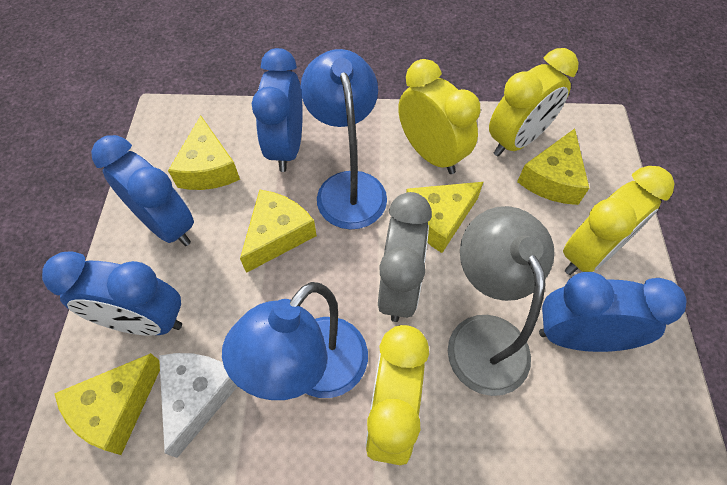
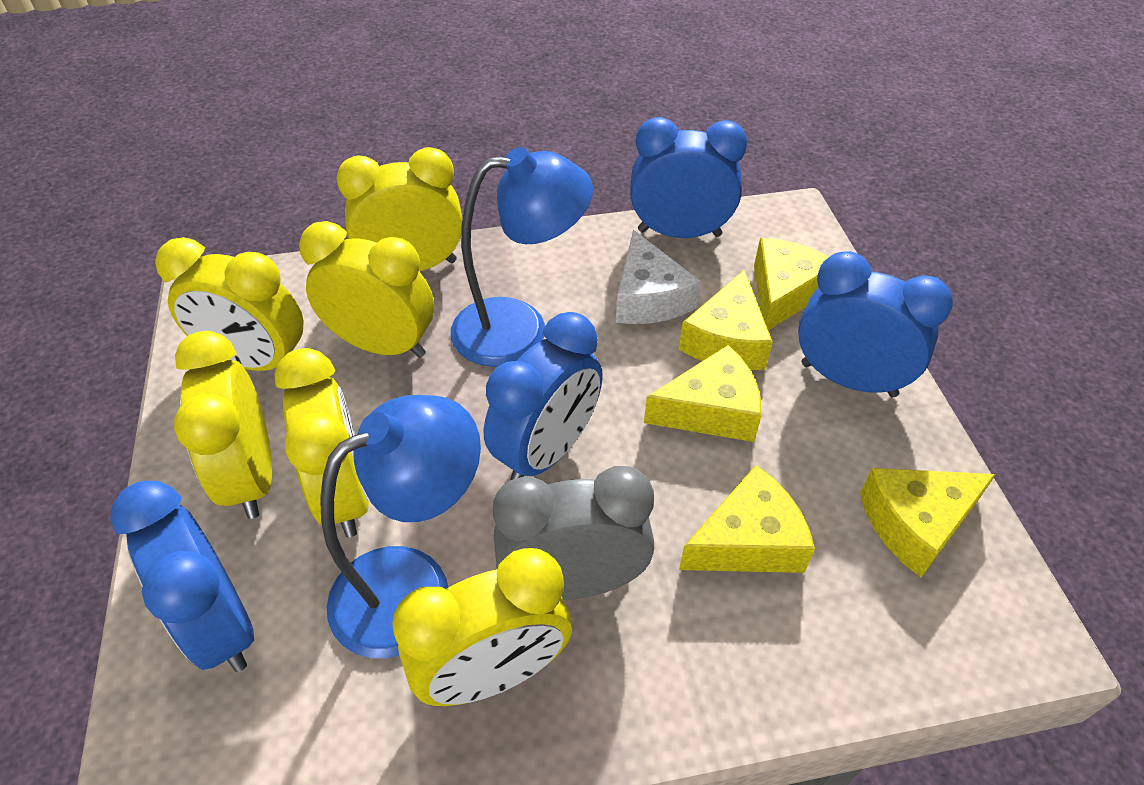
grey lamp: 1 -> 0
yellow clock: 4 -> 6

